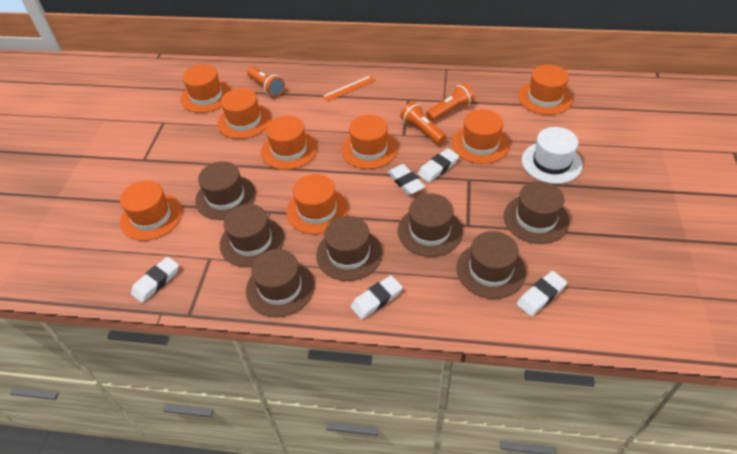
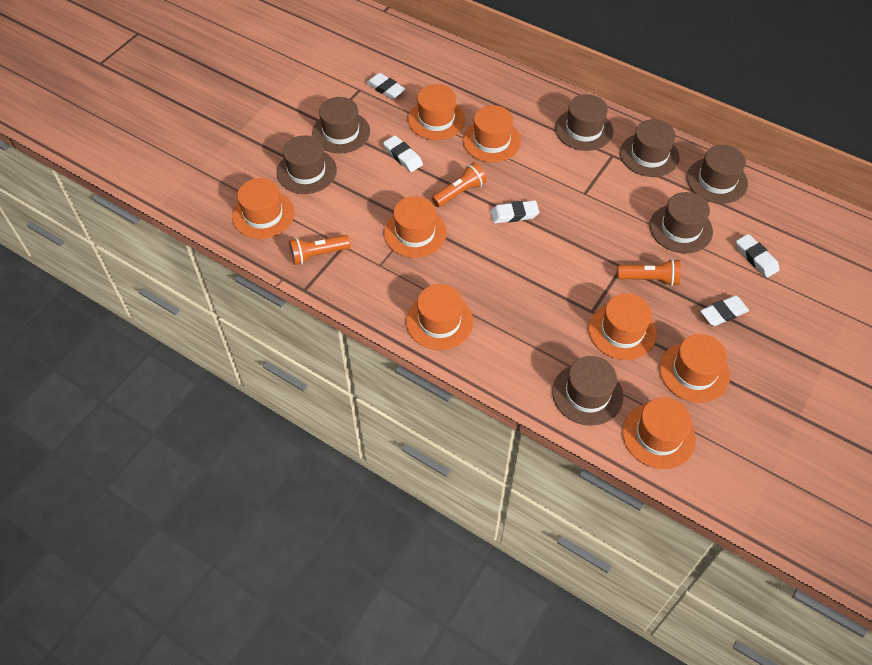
orange ruler: 1 -> 0
white hat: 1 -> 0

